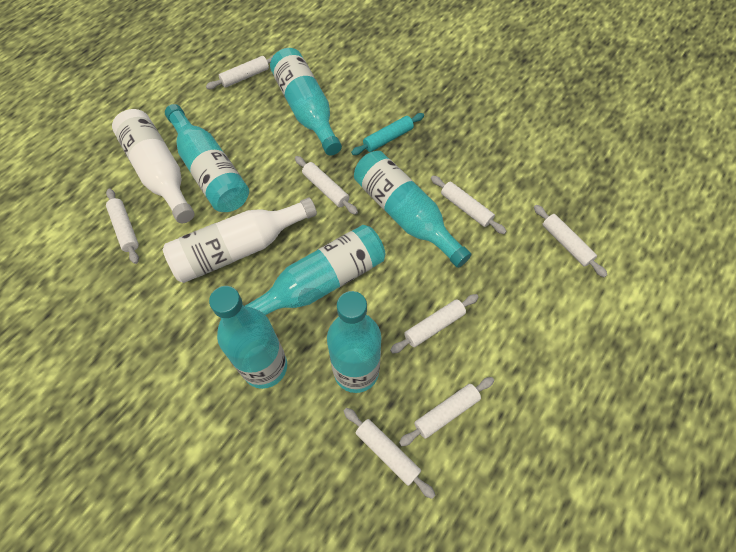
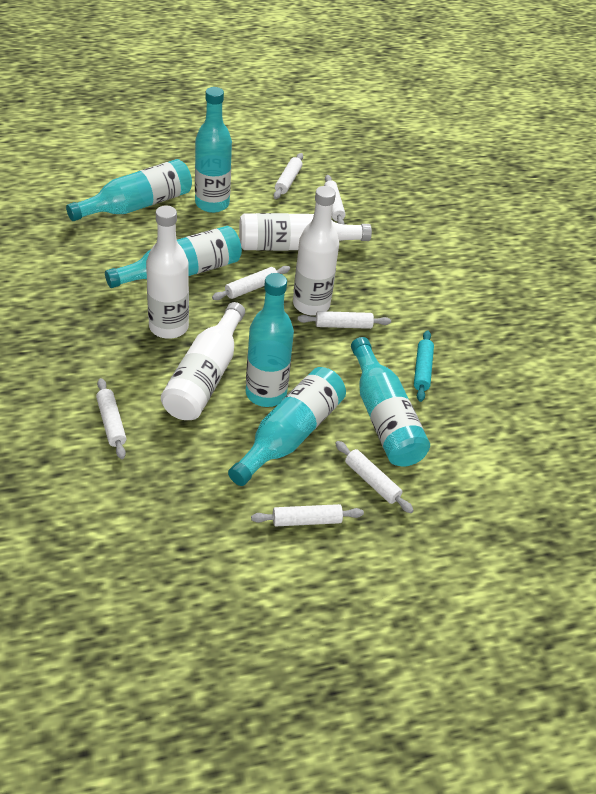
white bottle: 2 -> 4
white rolling pin: 8 -> 7

